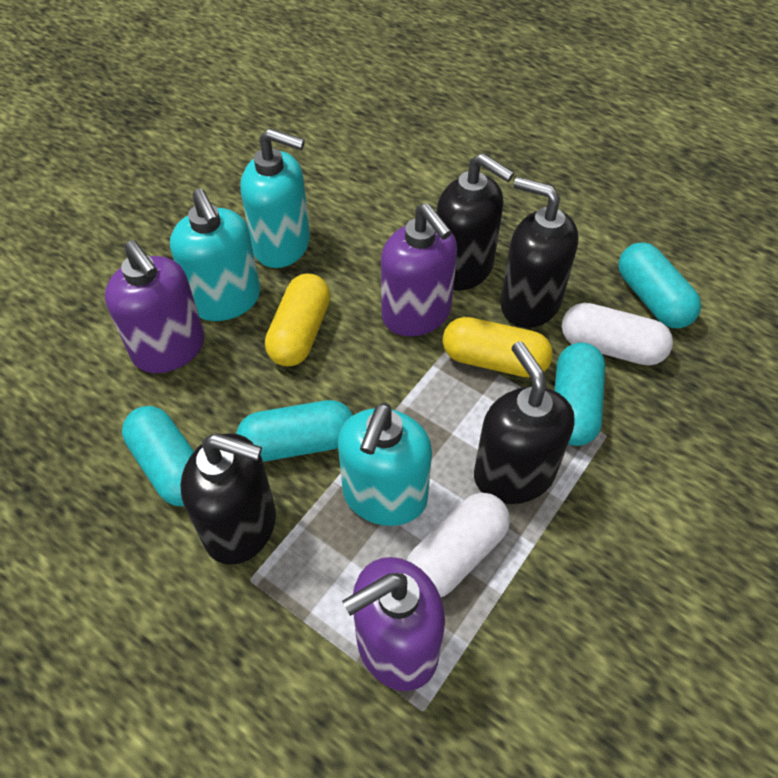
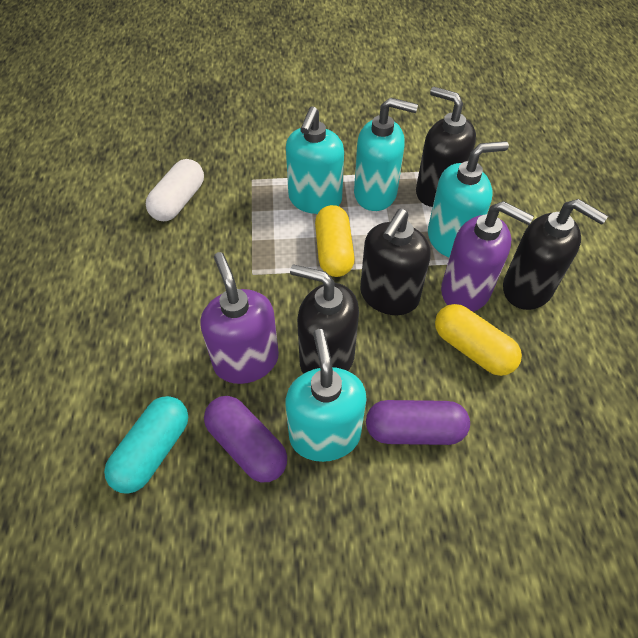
purple capsule: 0 -> 2
purple soap dispenser: 3 -> 2
turquoise capsule: 4 -> 1
turquoise soap dispenser: 3 -> 4
white capsule: 2 -> 1

